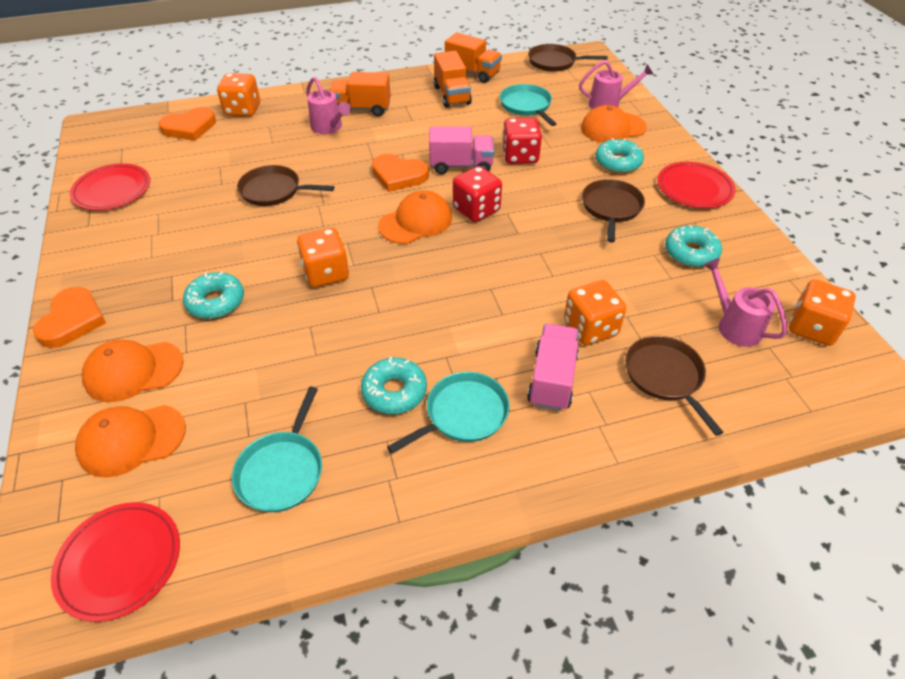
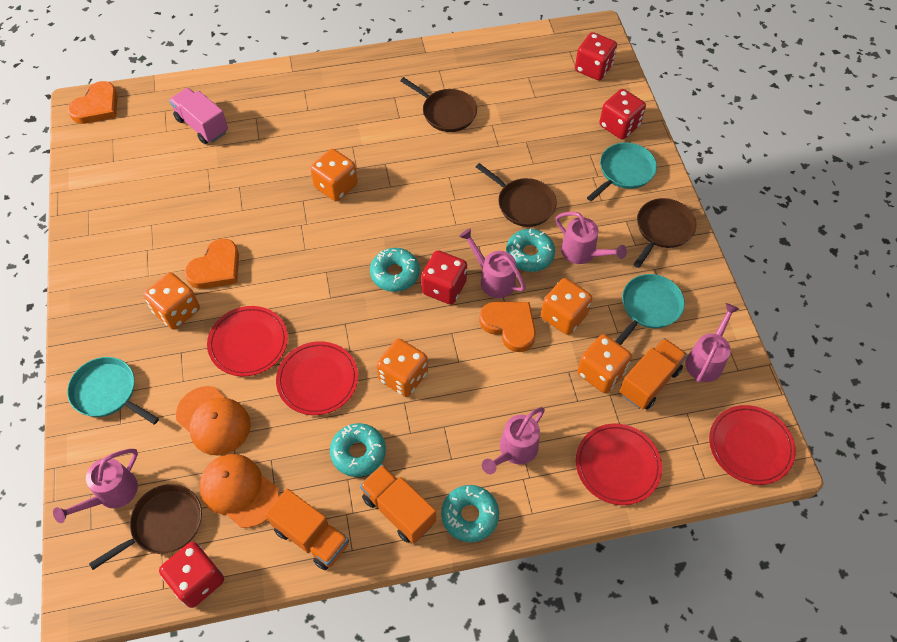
orange cap: 4 -> 2
orange dice: 4 -> 5
pink truck: 2 -> 1
pink watering can: 3 -> 5
red dice: 2 -> 4
red plate: 3 -> 4

